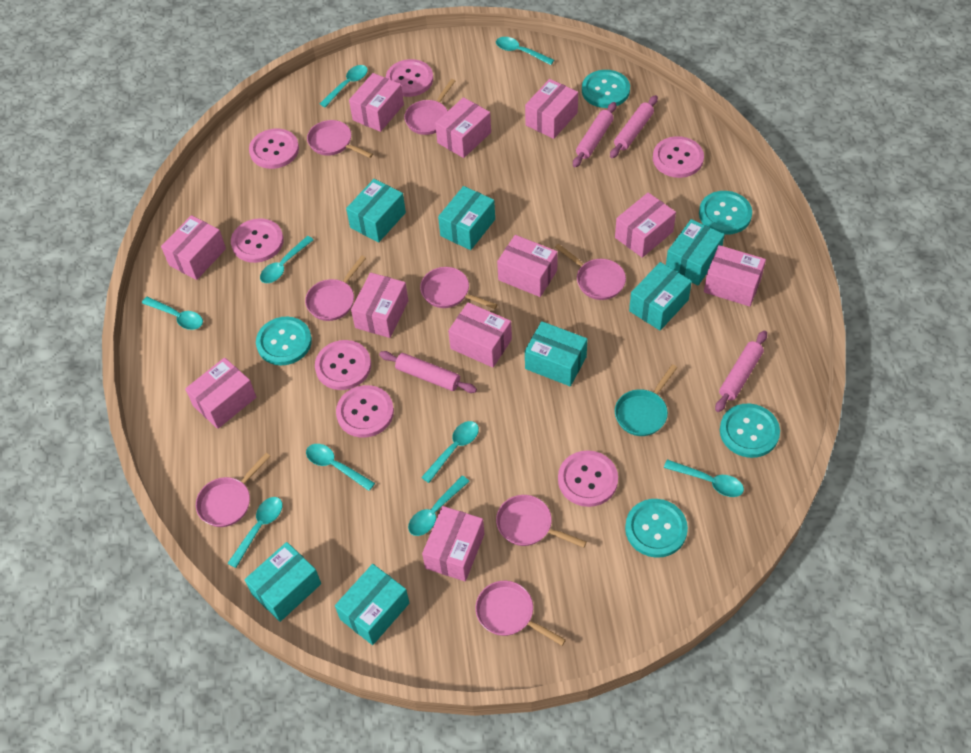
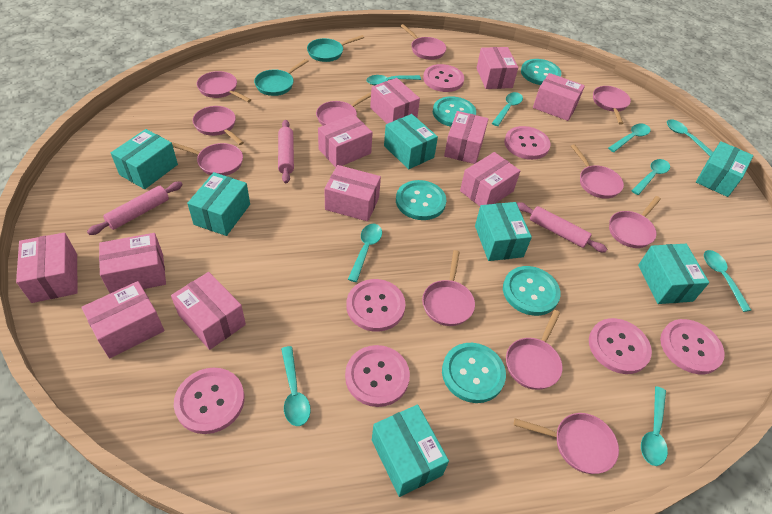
pink pan: 8 -> 11
pink rolling pin: 4 -> 3
turquoise pan: 1 -> 2

